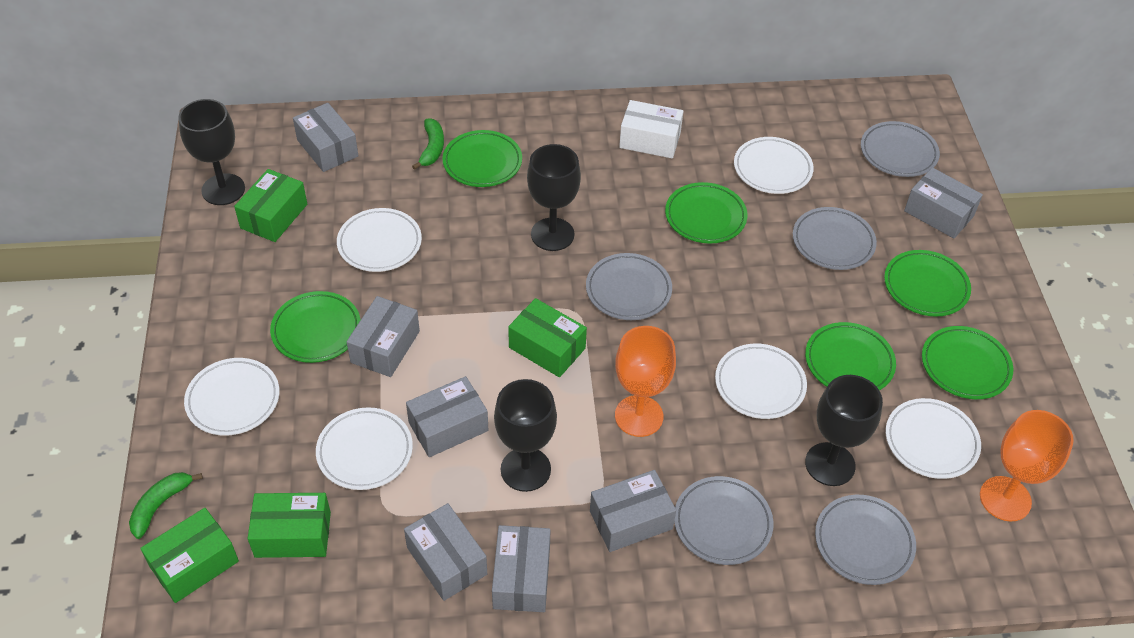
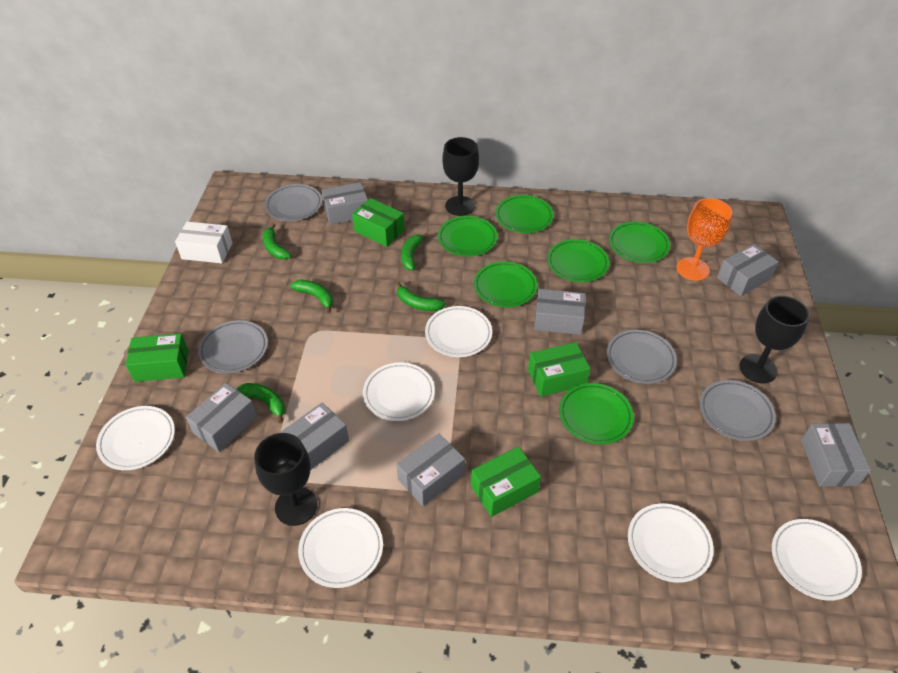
black goblet: 4 -> 3
green banana: 2 -> 5
grey plate: 5 -> 4
orange goblet: 2 -> 1

